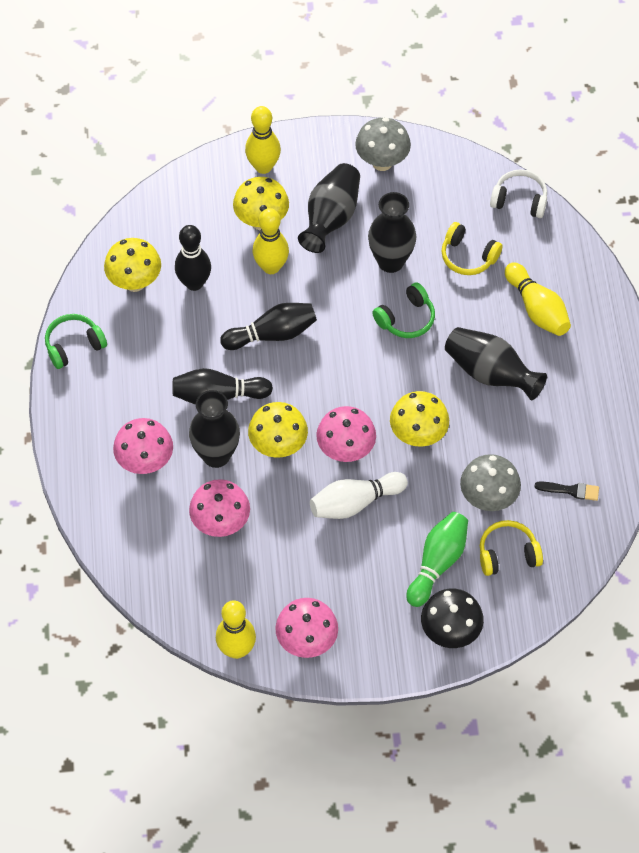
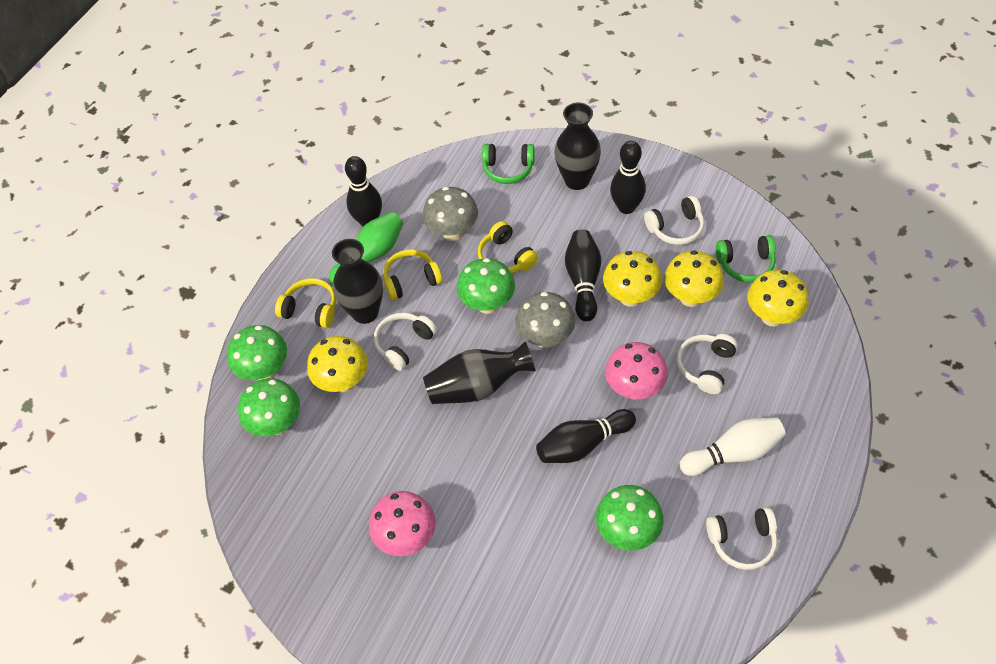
black bowling pin: 3 -> 4
black brush: 1 -> 0
black mushroom: 1 -> 0
black vase: 4 -> 3
green mushroom: 0 -> 4
pink mushroom: 4 -> 2
white headphones: 1 -> 4
yellow bowling pin: 4 -> 0
yellow headphones: 2 -> 3

